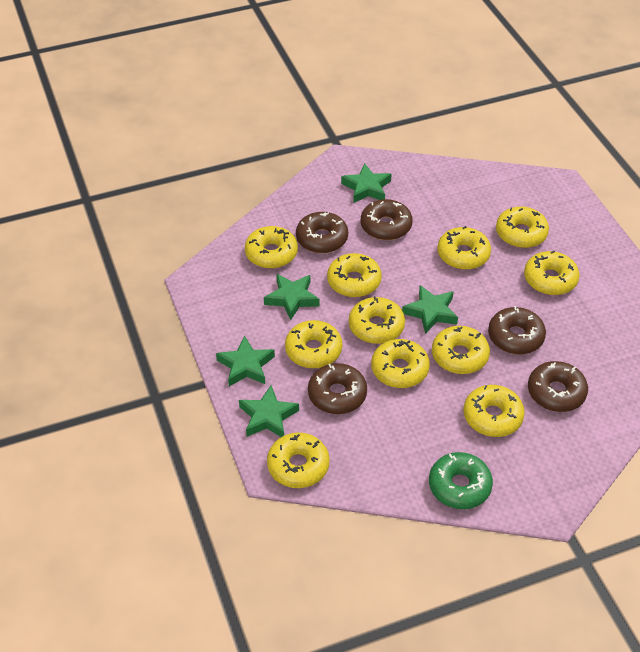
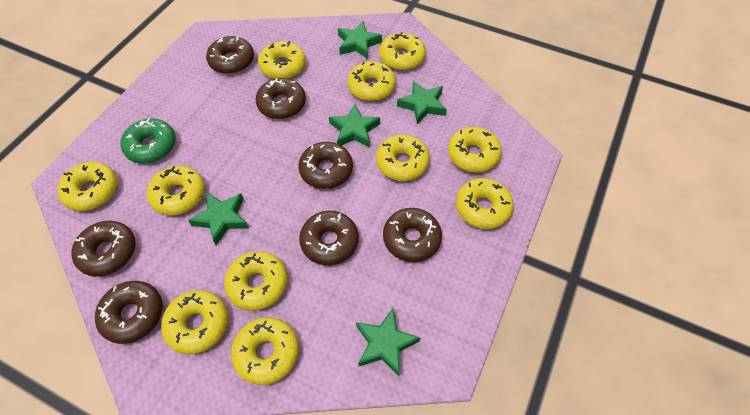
brown donut: 5 -> 7

